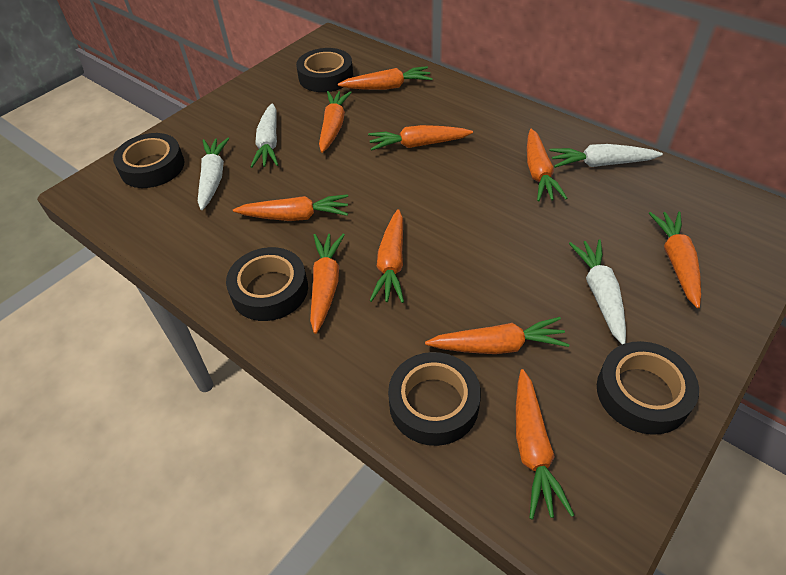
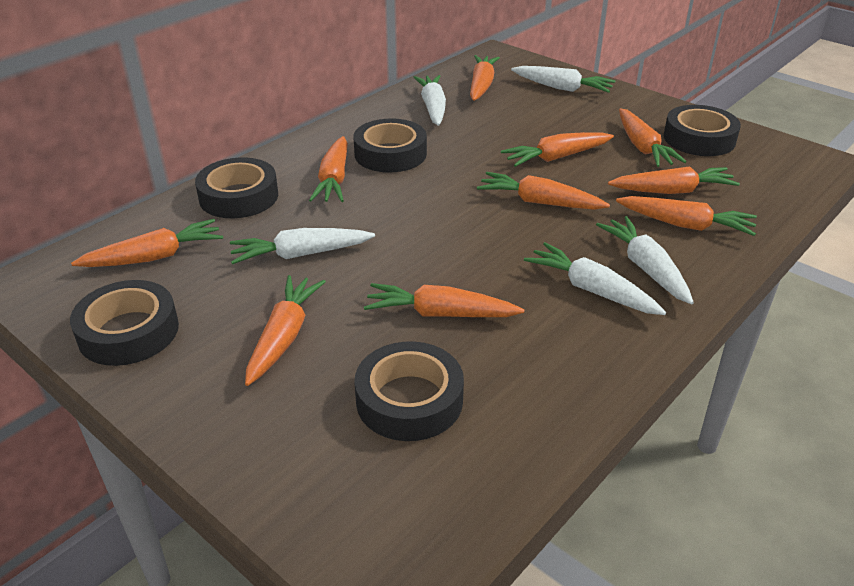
white carrot: 4 -> 5

